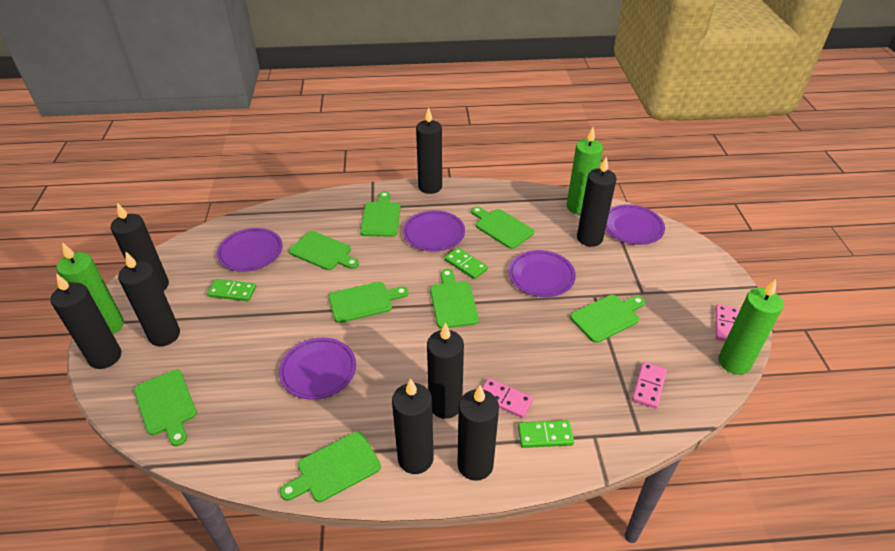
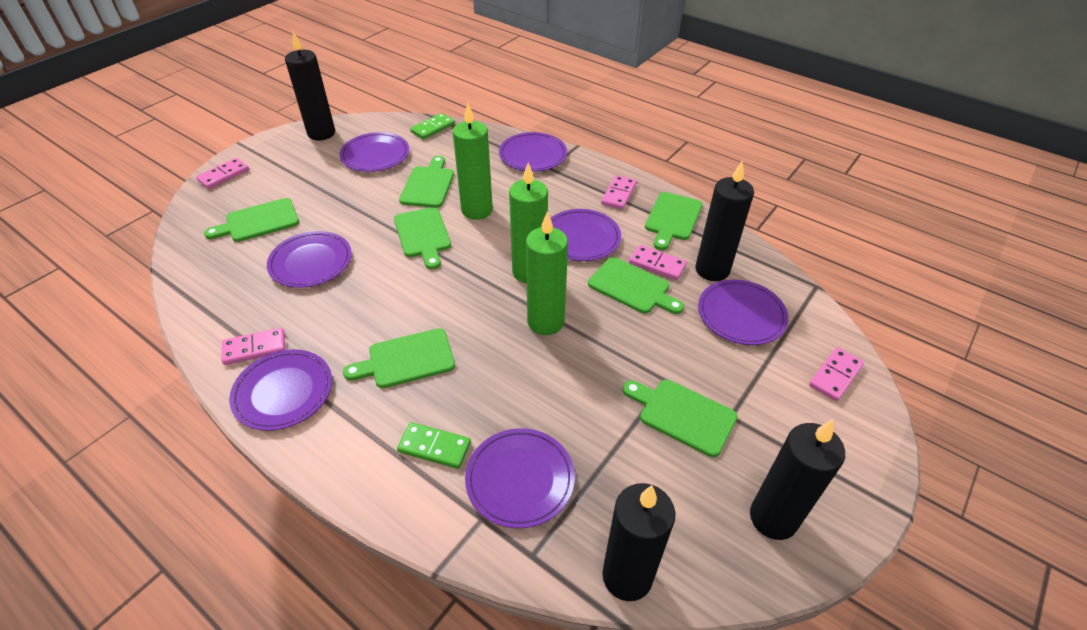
black candle: 8 -> 4
green cutting board: 8 -> 7
green domino: 3 -> 2
pink domino: 3 -> 5
purple plate: 5 -> 7

